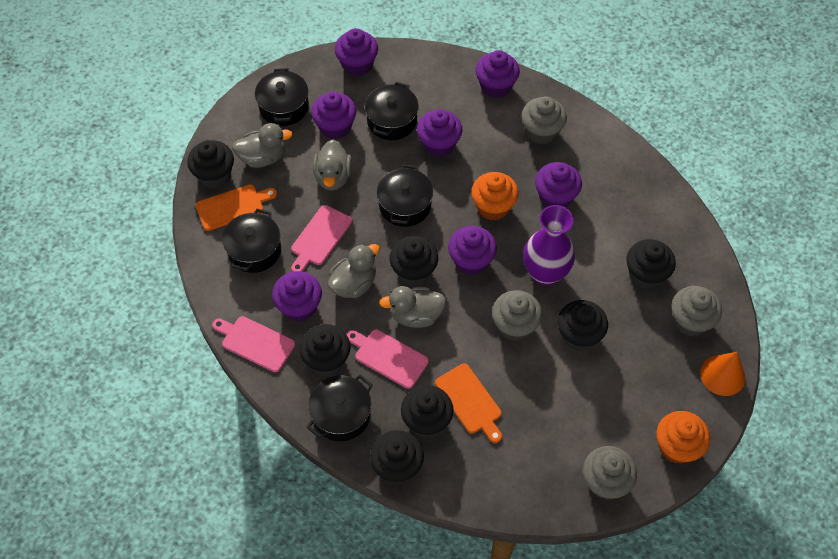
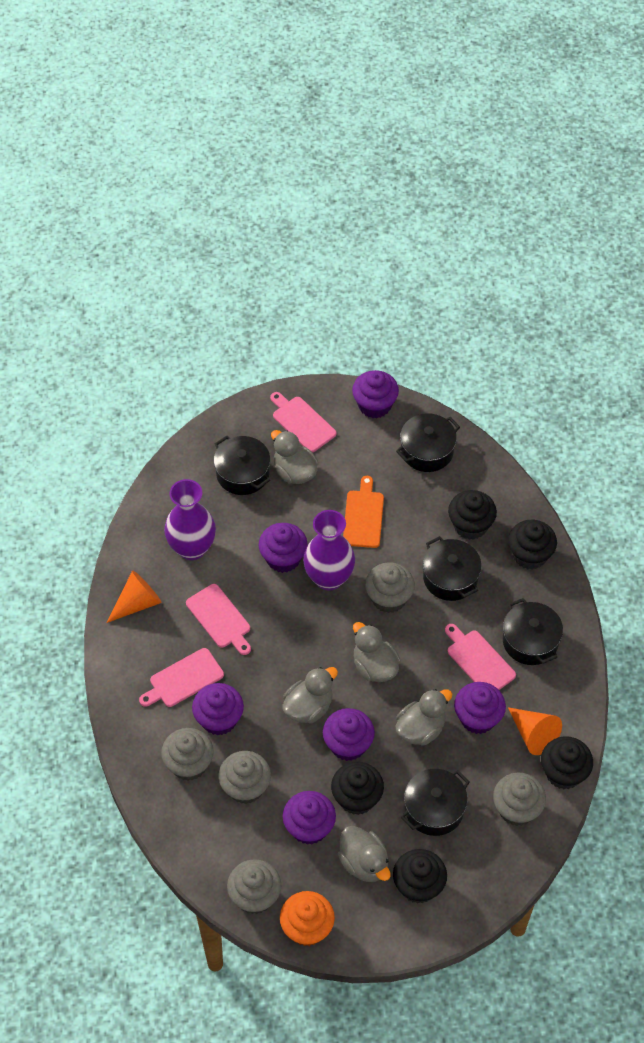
black cupcake: 7 -> 5
grey cupcake: 4 -> 5
grey duck: 4 -> 5
orange cone: 1 -> 2
orange cupcake: 2 -> 1
orange cutting board: 2 -> 1
pink cutting board: 3 -> 4
purple cupcake: 7 -> 6
purple vase: 1 -> 2

